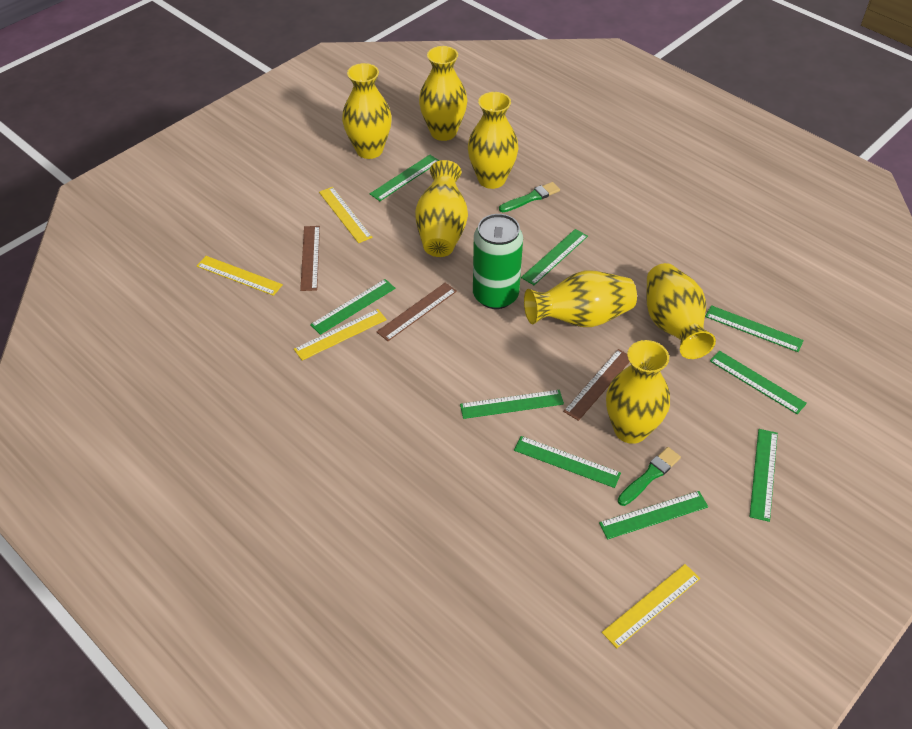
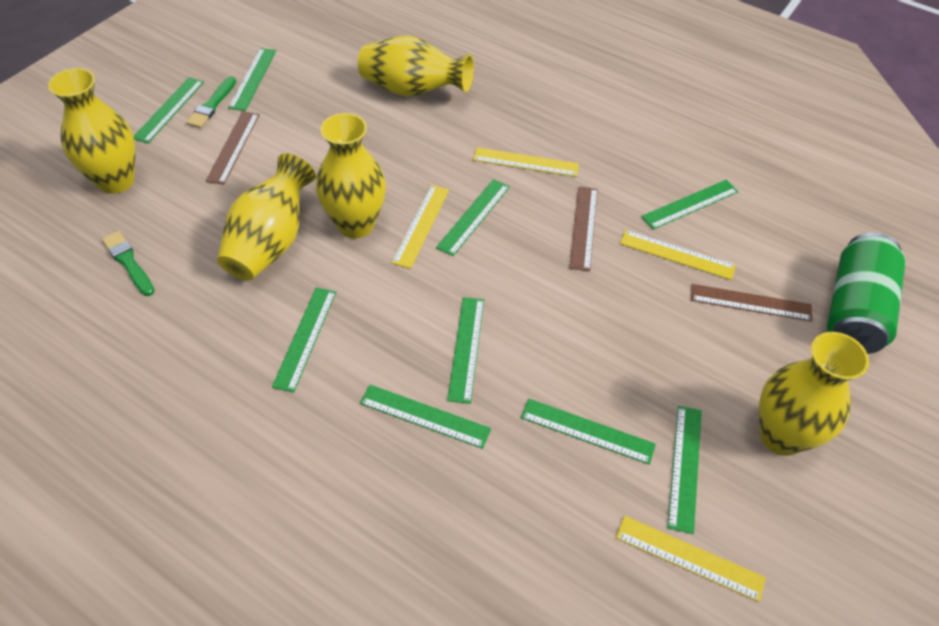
yellow vase: 7 -> 5

